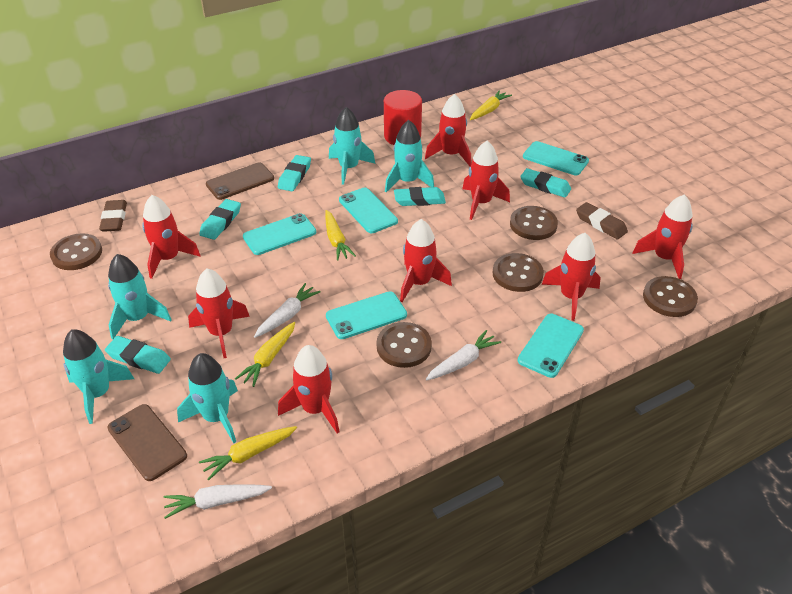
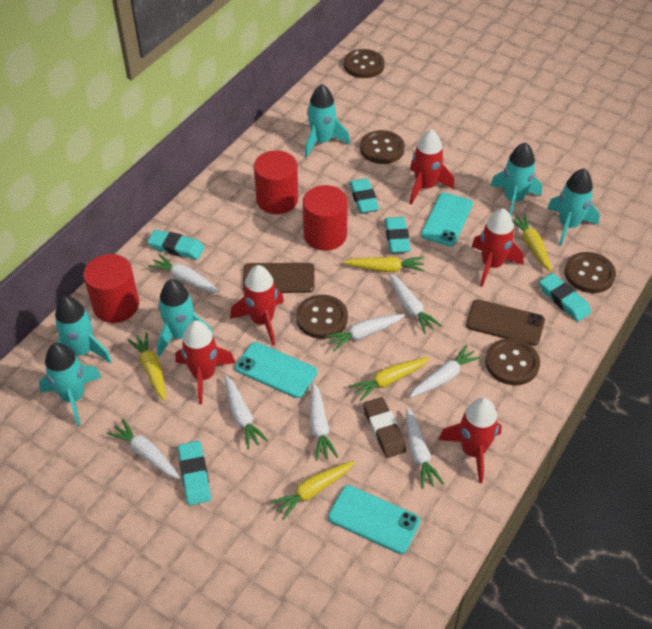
brown eraser: 2 -> 1
red cylinder: 1 -> 3
red rocket: 8 -> 5
turquoise phone: 5 -> 3
turquoise rocket: 5 -> 6
white carrot: 3 -> 8
yellow carrot: 4 -> 5

